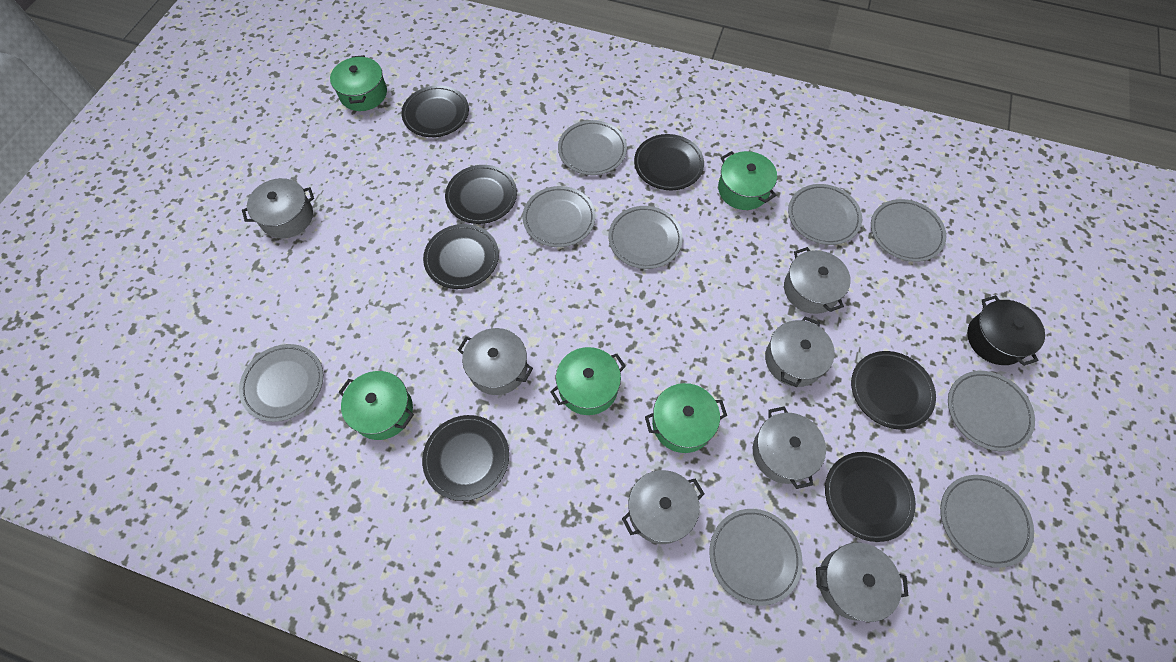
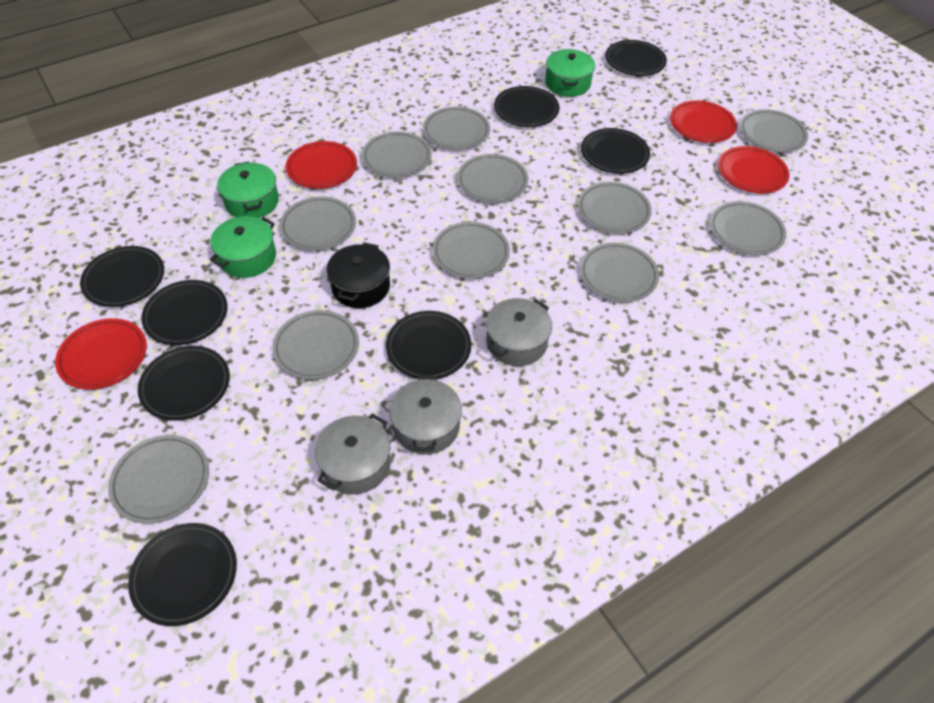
black plate: 7 -> 8
green pot: 5 -> 3
grey plate: 9 -> 11
grey pot: 7 -> 3
red plate: 0 -> 4

